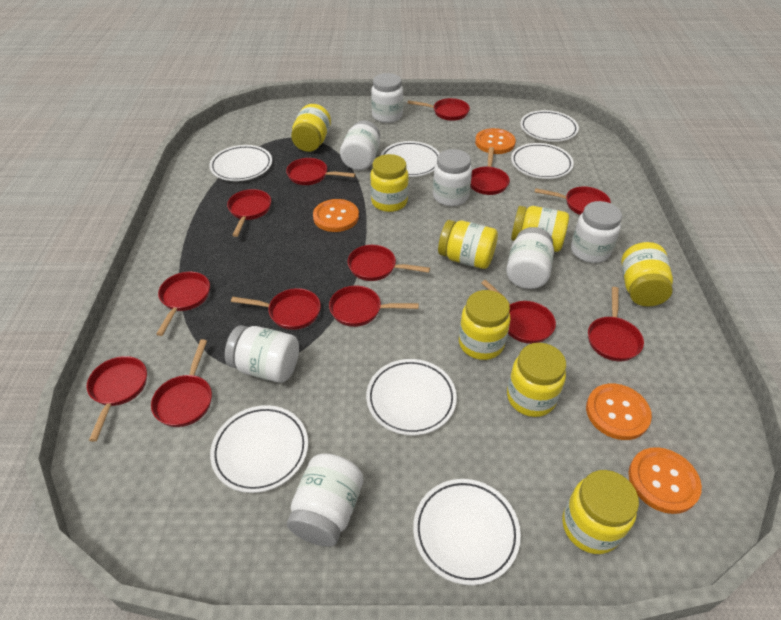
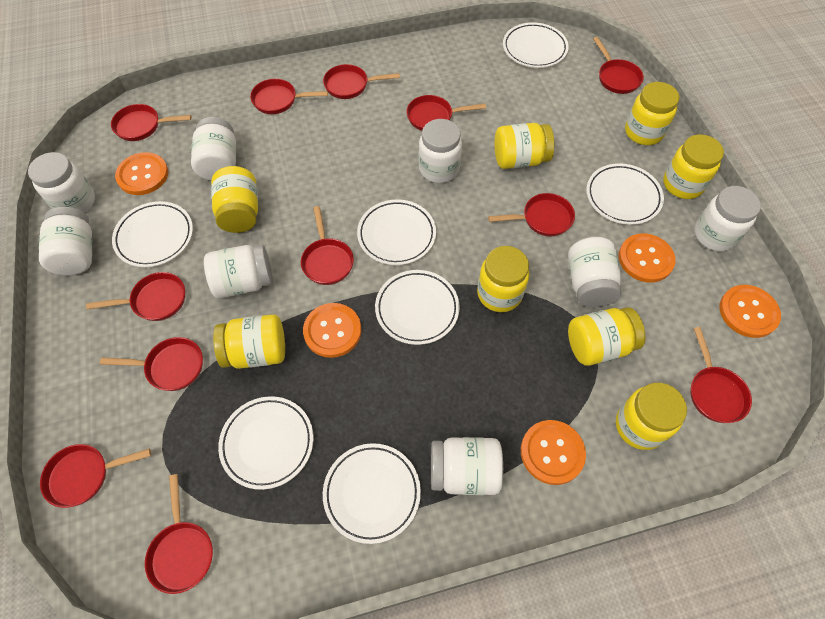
orange button: 4 -> 5
red pan: 13 -> 12
white jar: 7 -> 8

